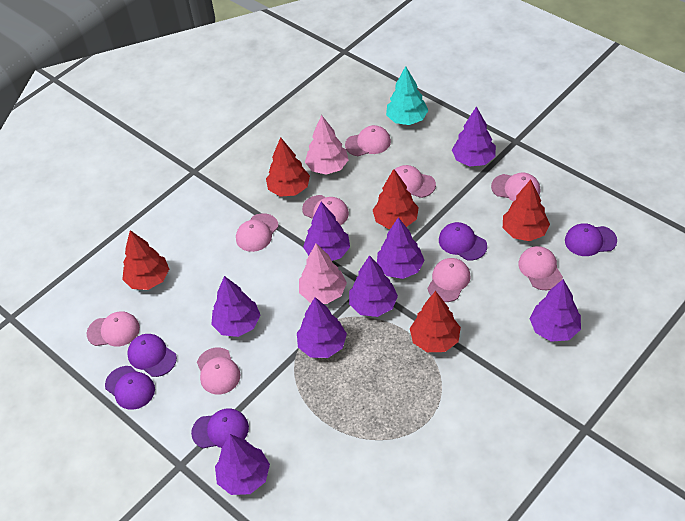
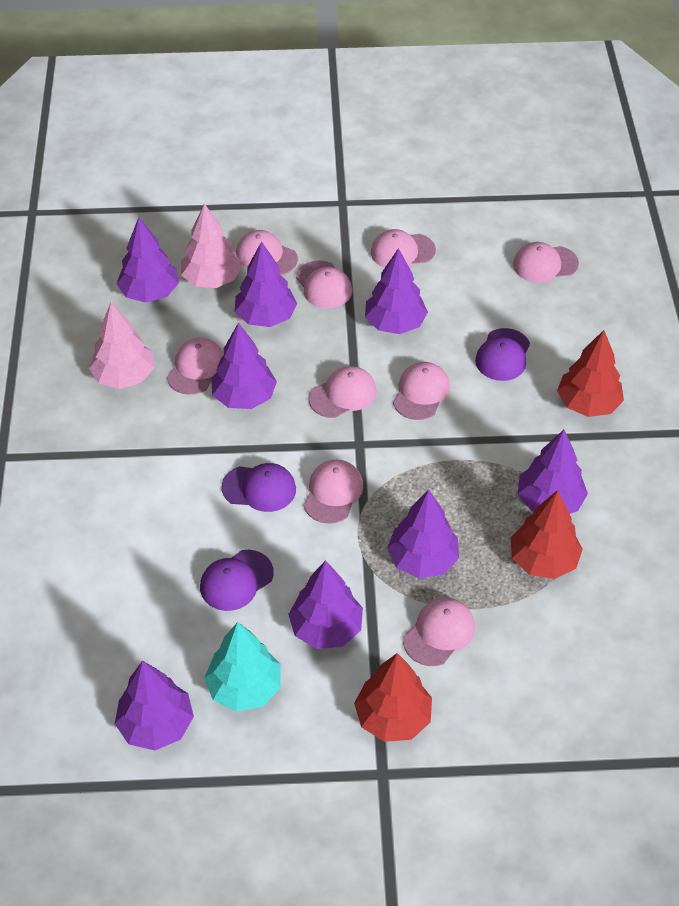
purple cap: 5 -> 3
red tree: 5 -> 3

